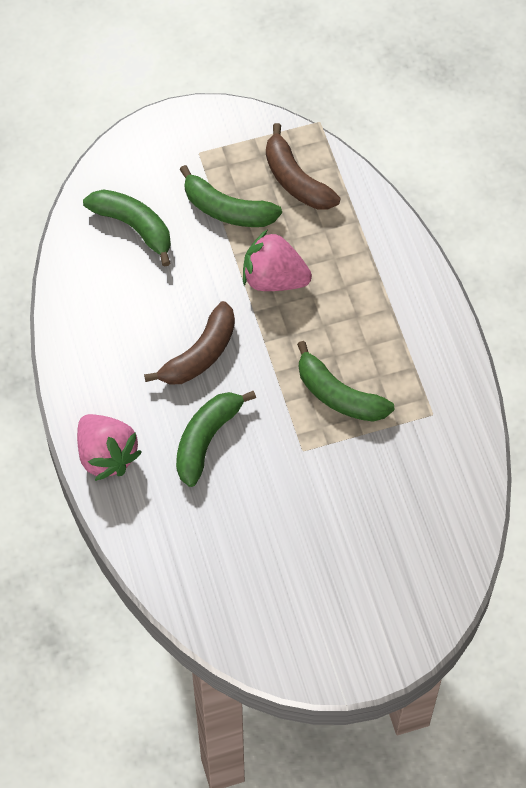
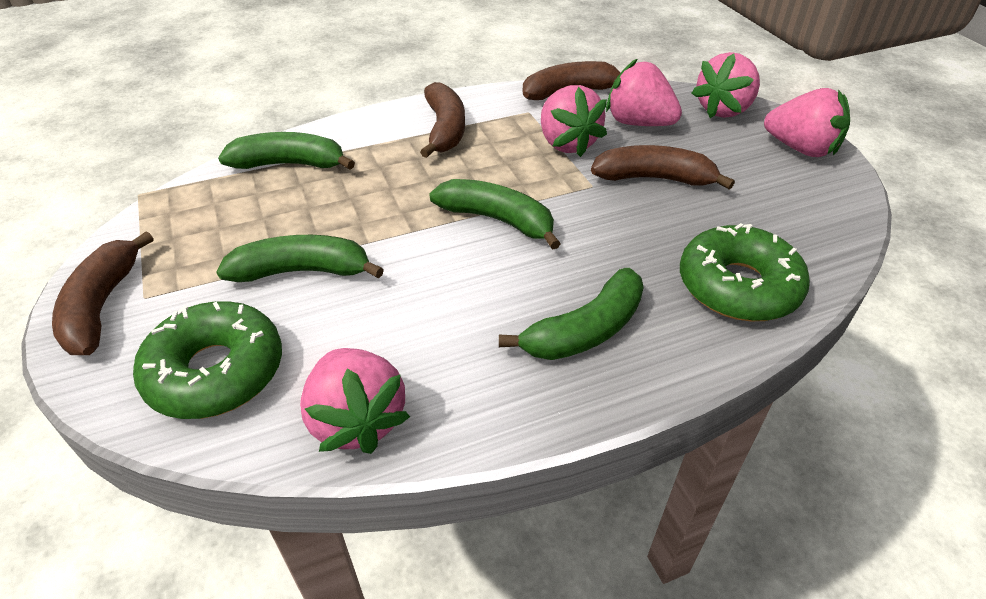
brown banana: 2 -> 4
green donut: 0 -> 2
pink strawberry: 2 -> 5

